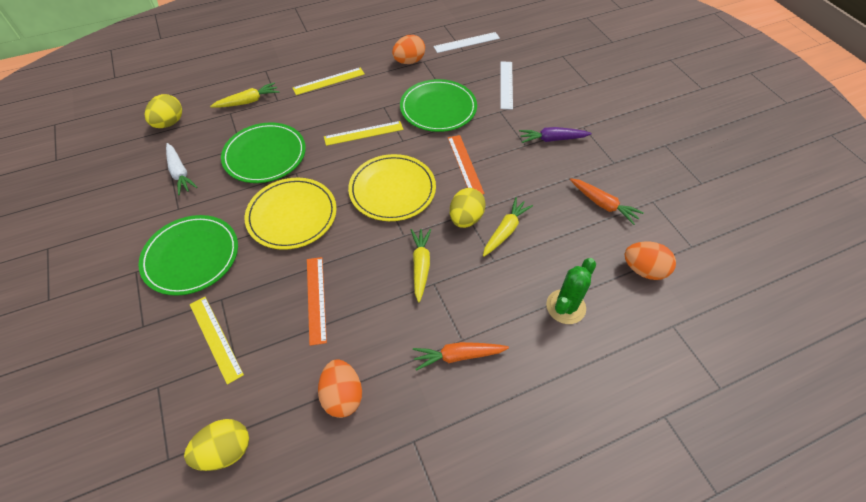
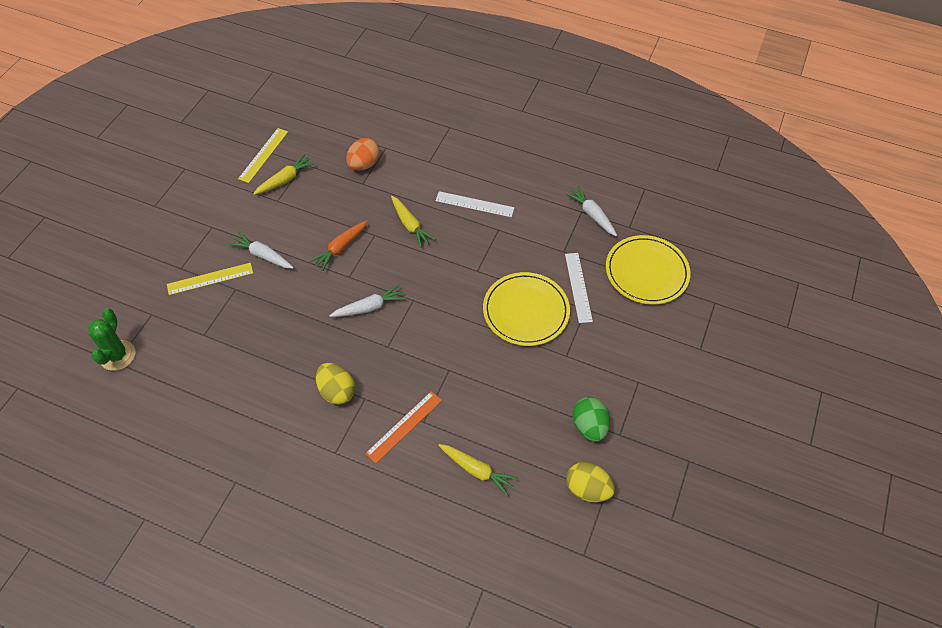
green egg: 0 -> 1
green plate: 3 -> 0
orange carrot: 2 -> 1
orange egg: 3 -> 1
orange ruler: 2 -> 1
purple carrot: 1 -> 0
white carrot: 1 -> 3
yellow egg: 3 -> 2
yellow ruler: 3 -> 2

